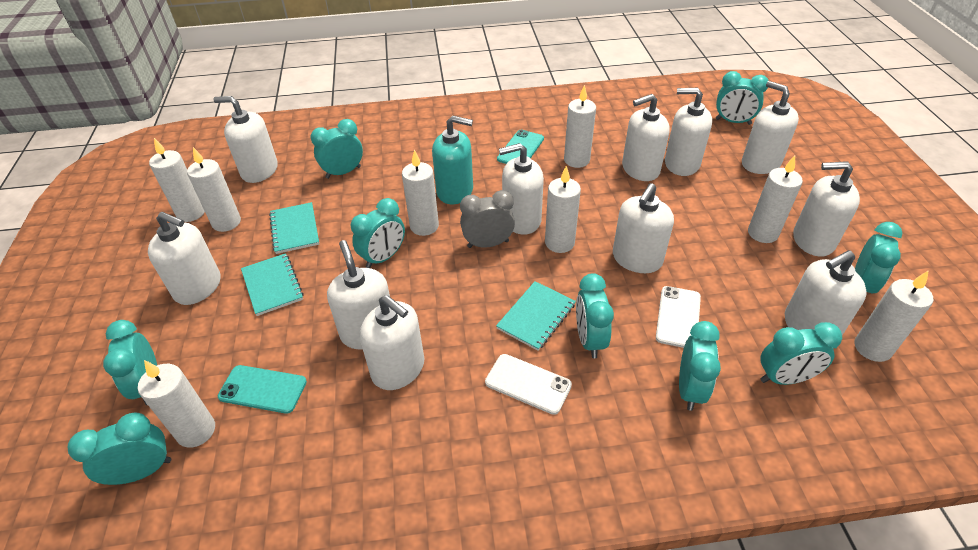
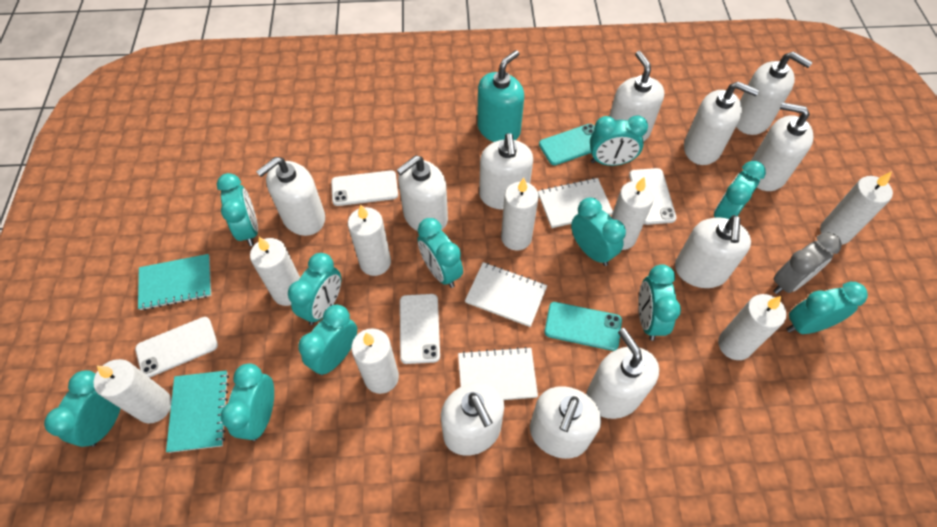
turquoise clock: 9 -> 11
turquoise notebook: 3 -> 2
white notebook: 0 -> 3
white phone: 2 -> 4

